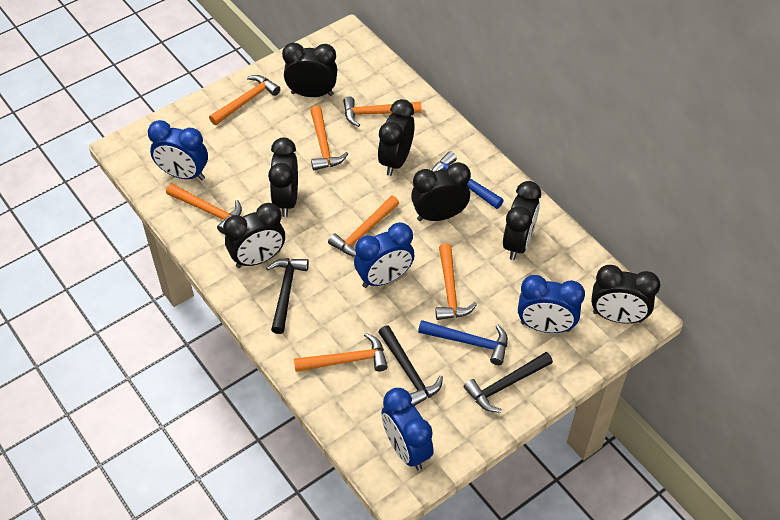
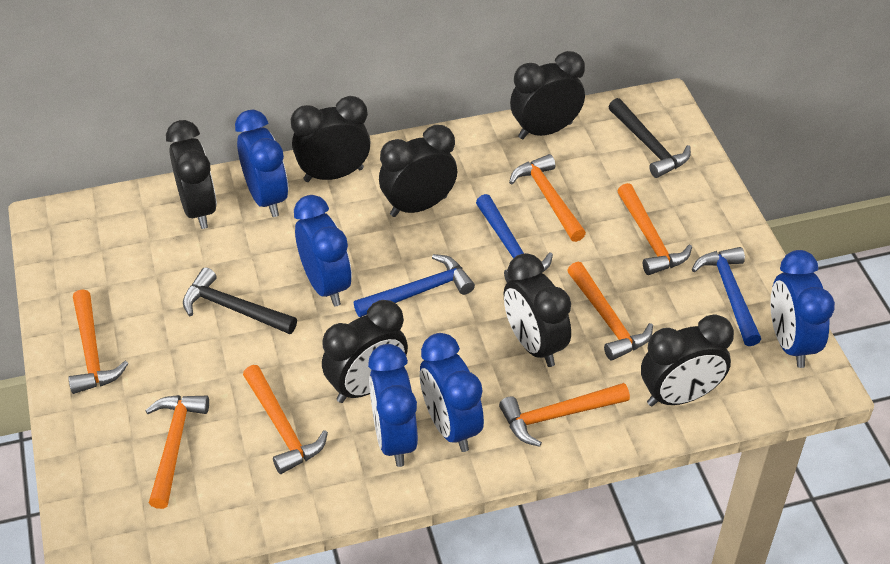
black hammer: 3 -> 2
blue clock: 4 -> 5
blue hammer: 2 -> 3

